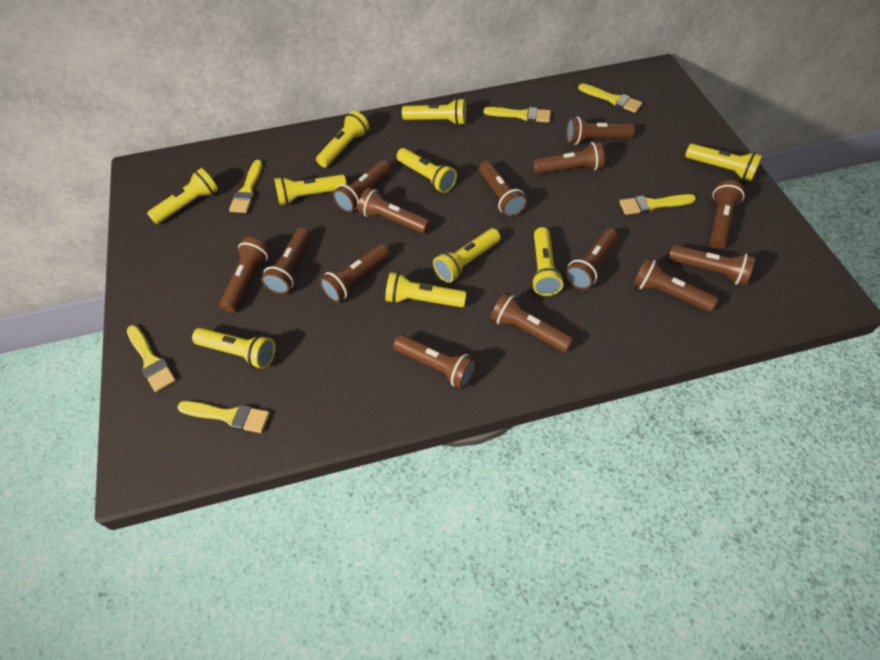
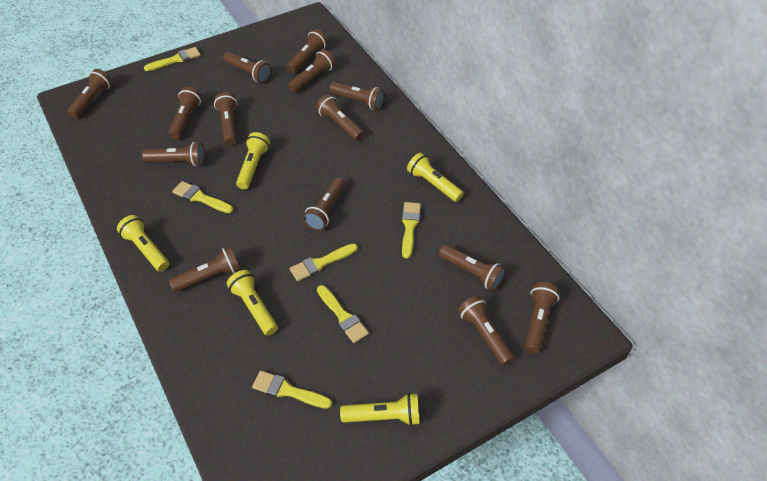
yellow flashlight: 10 -> 5

